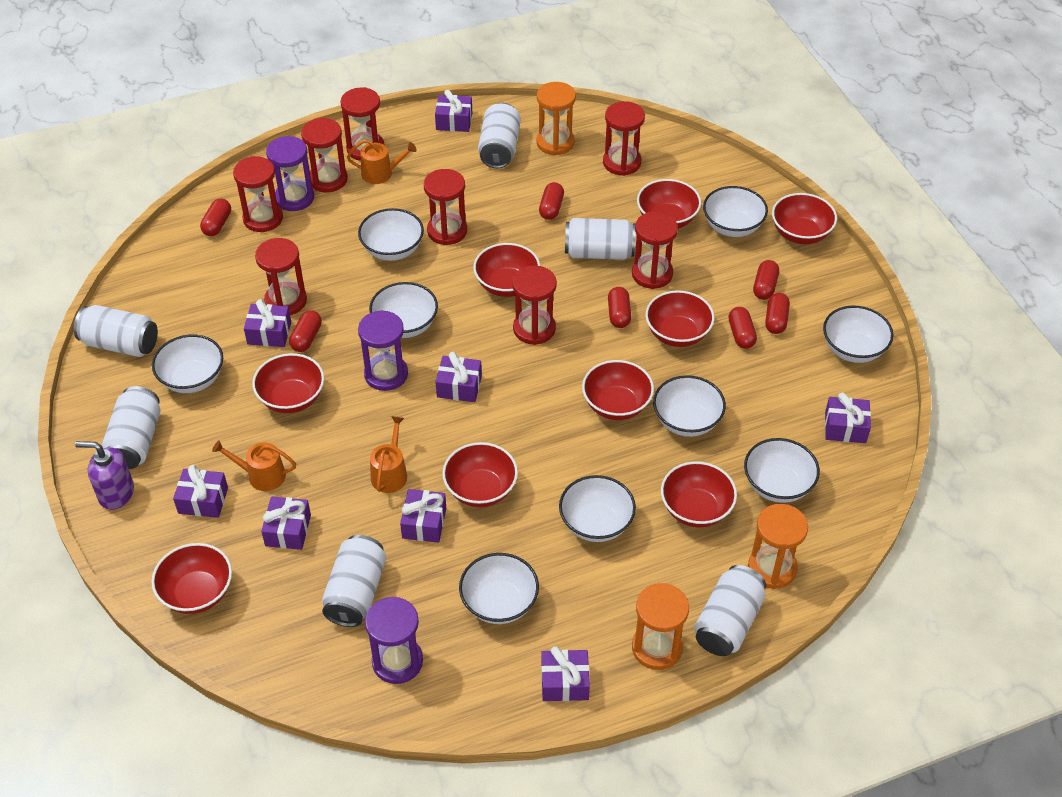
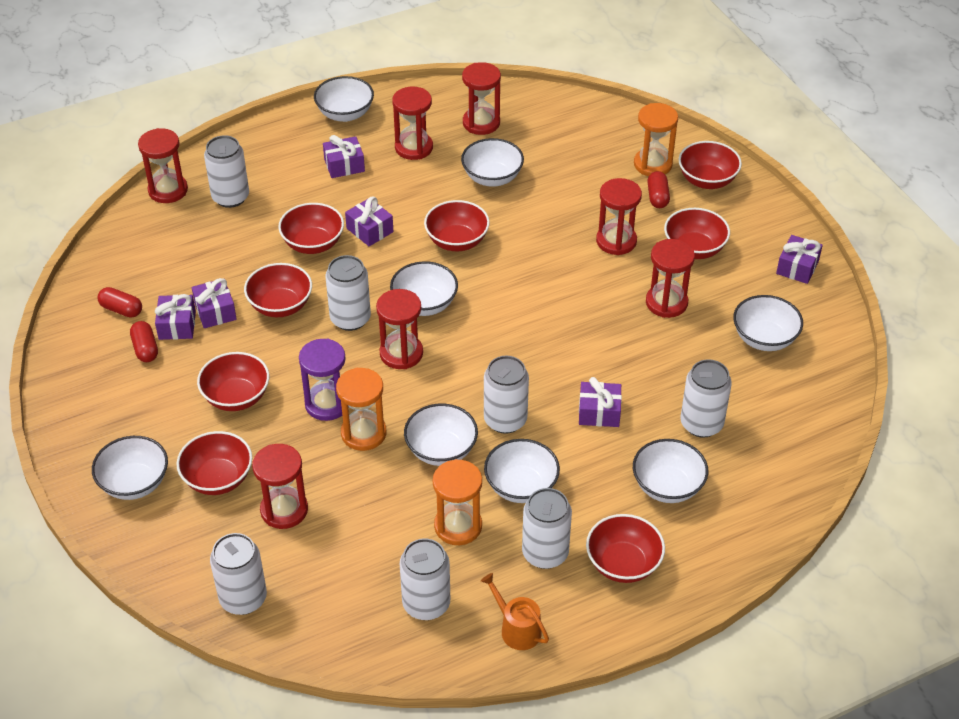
orange watering can: 3 -> 1
purple gift: 8 -> 6
purple hourglass: 3 -> 1
purple soap dispenser: 1 -> 0
red bowl: 9 -> 8
red capsule: 7 -> 3
red hourglass: 8 -> 7
white bowl: 9 -> 8
white can: 6 -> 7

